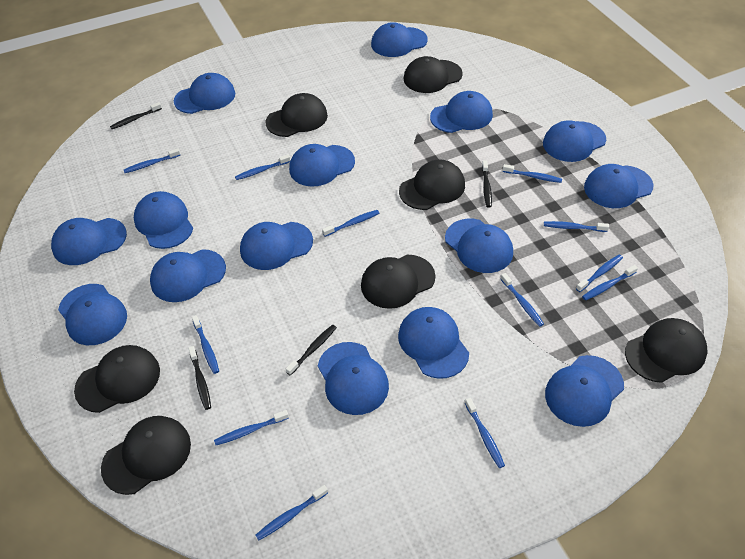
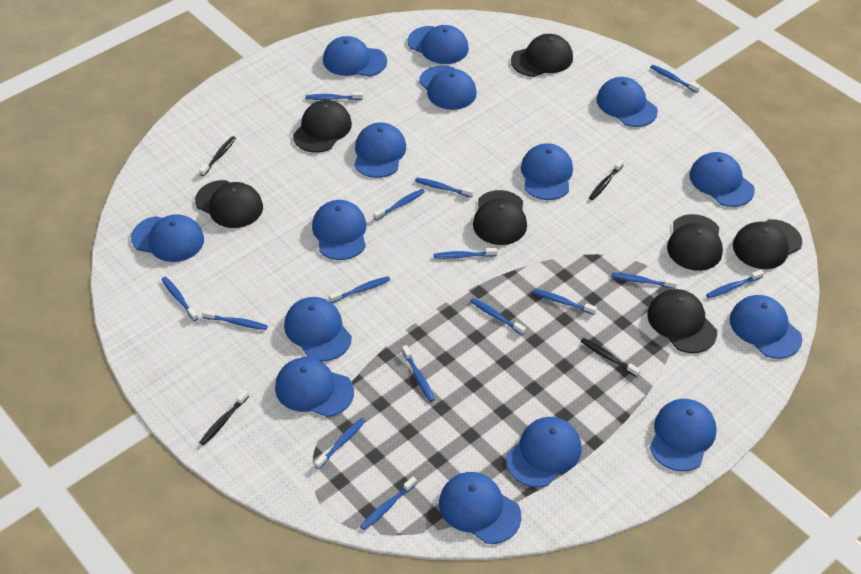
blue toothbrush: 12 -> 15

